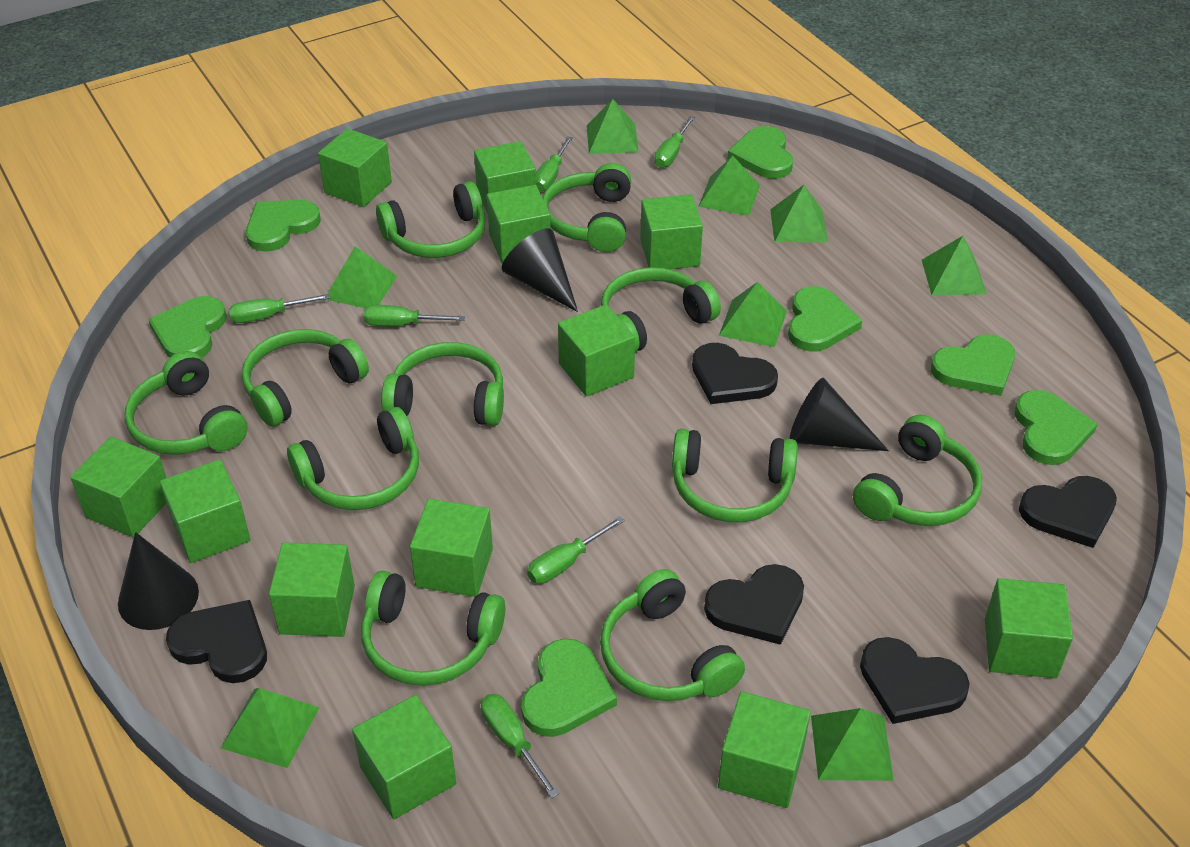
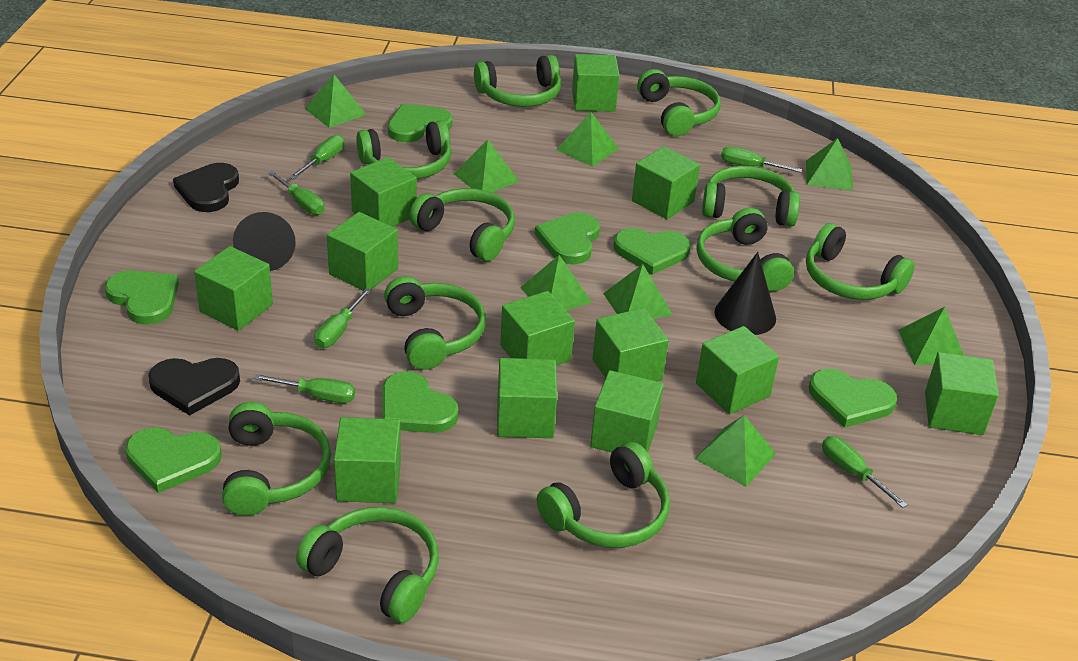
black cone: 3 -> 2
black heart: 5 -> 2

